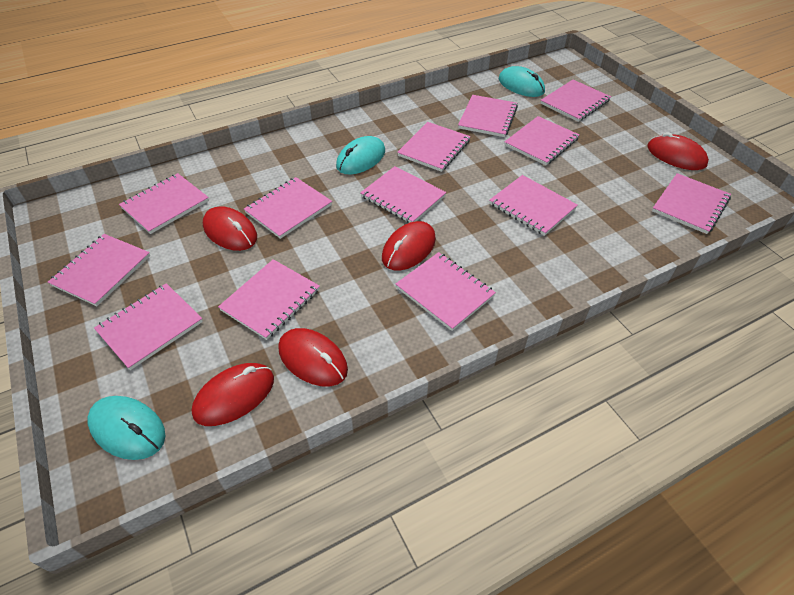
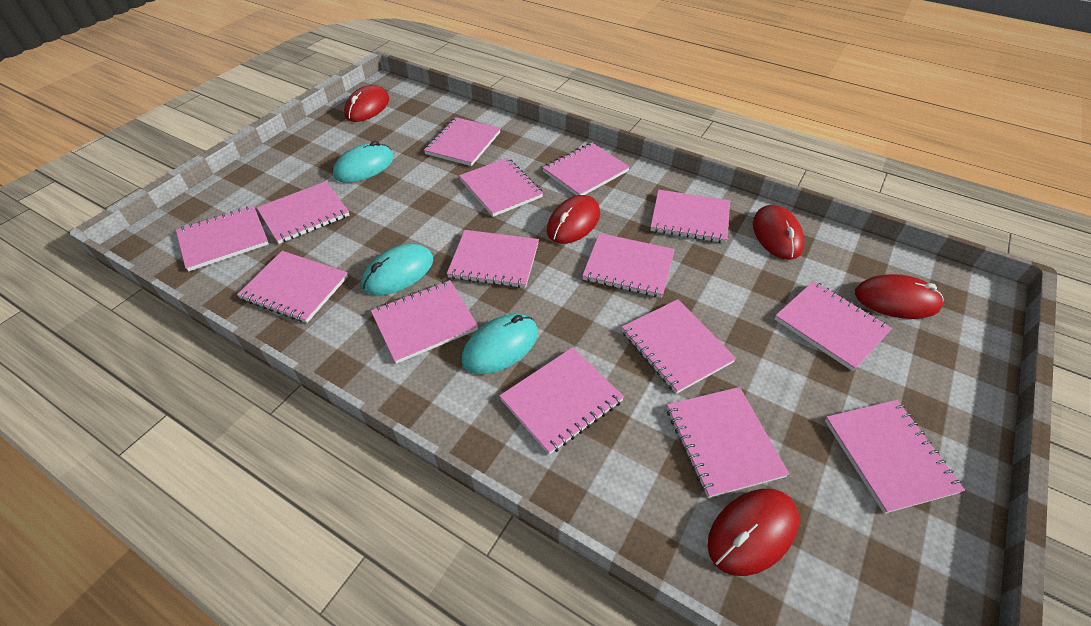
pink notebook: 13 -> 15

